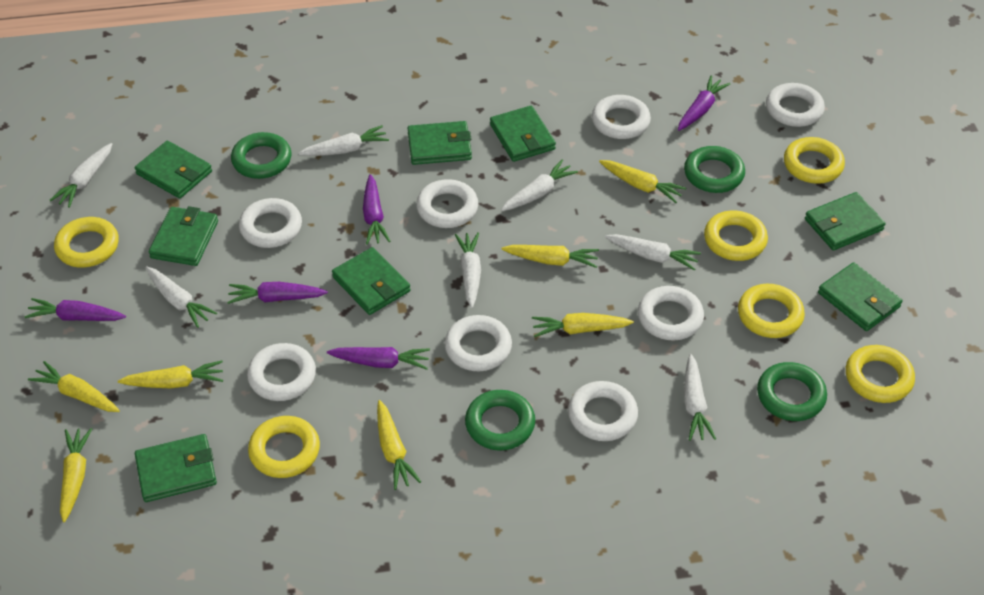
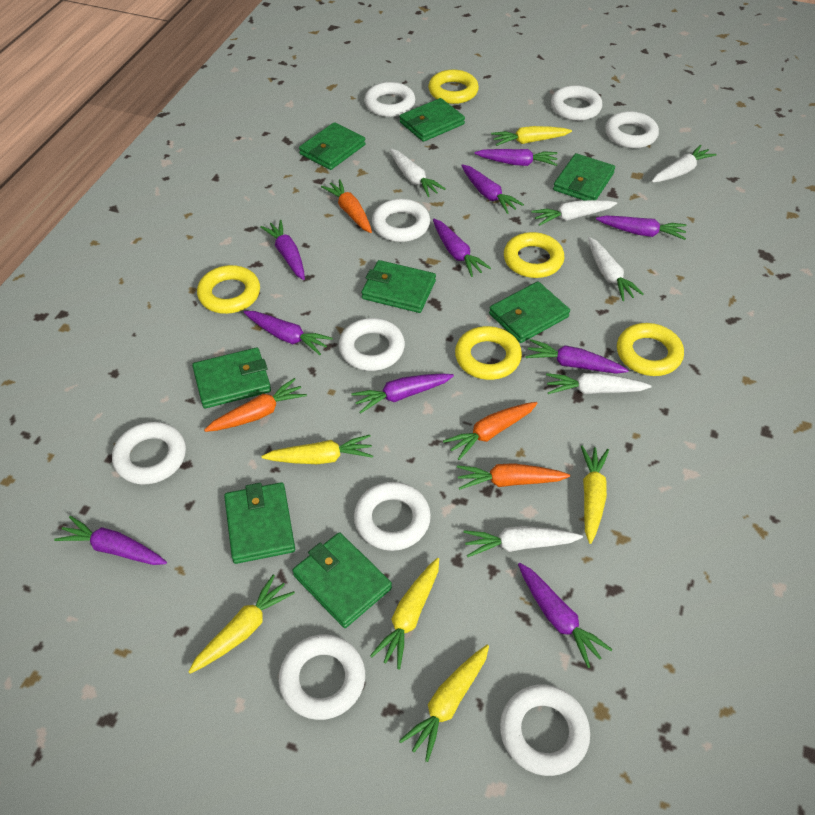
green ring: 4 -> 0
orange carrot: 0 -> 4
purple carrot: 5 -> 10
white carrot: 7 -> 6
white ring: 8 -> 9
yellow carrot: 7 -> 6
yellow ring: 6 -> 5

